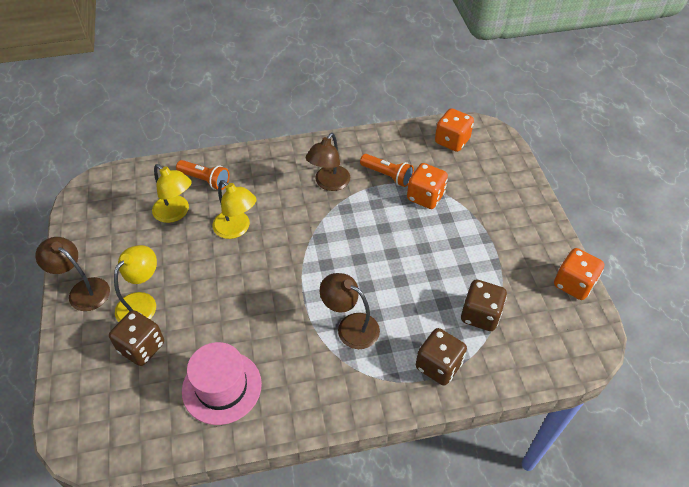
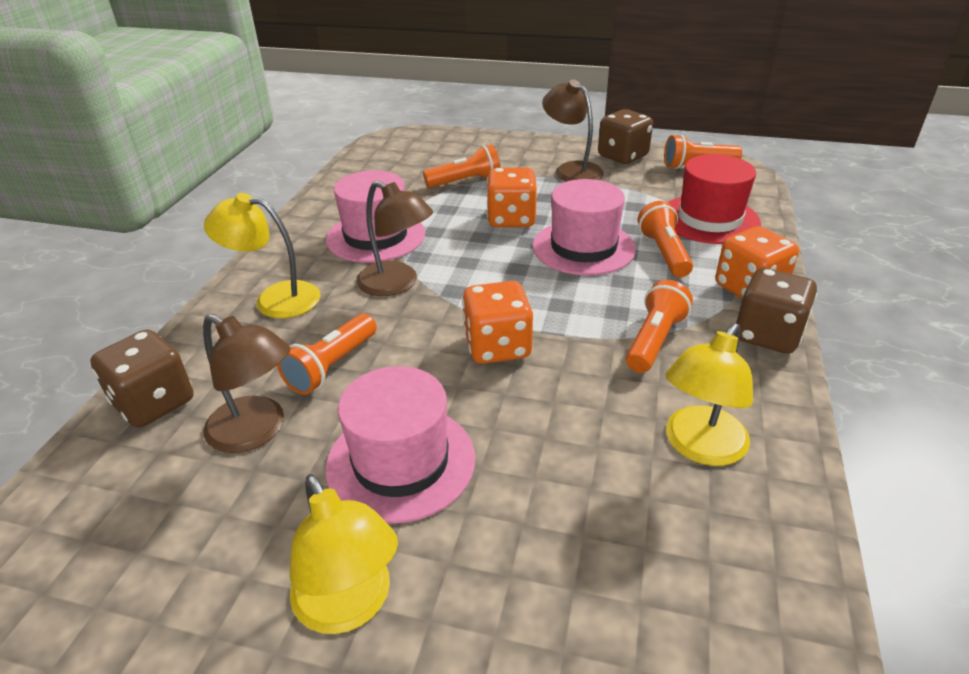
orange flashlight: 2 -> 5
pink hat: 1 -> 3
red hat: 0 -> 1

